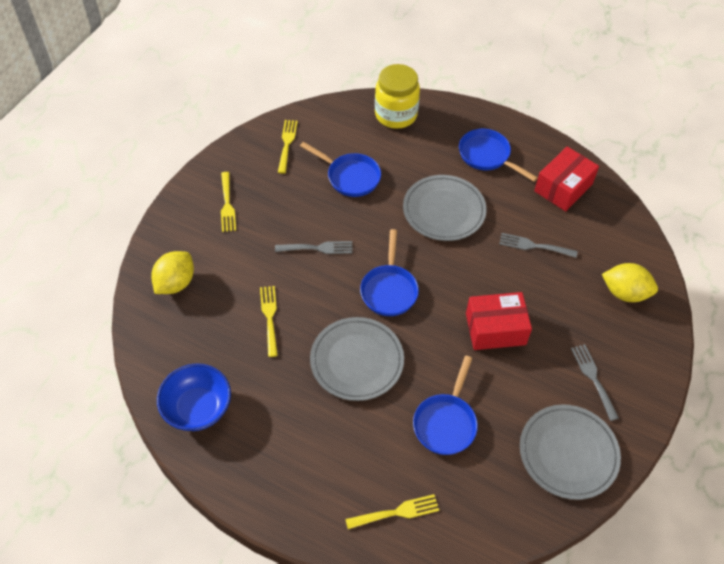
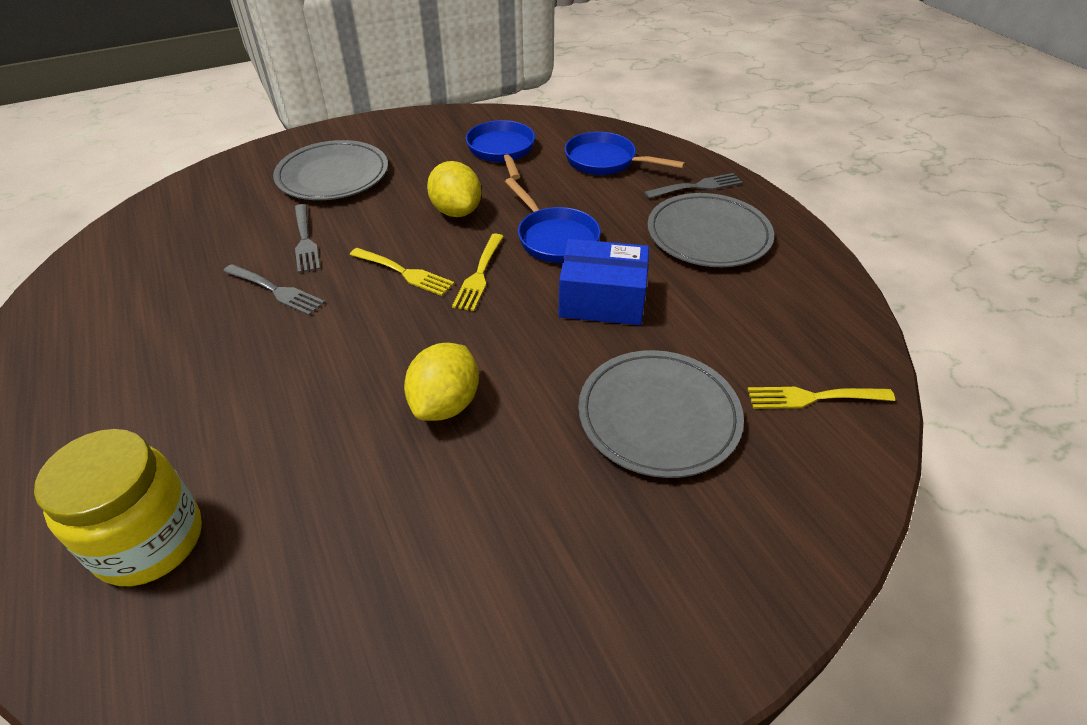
blue bowl: 1 -> 0
blue box: 0 -> 1
blue pan: 4 -> 3
red box: 2 -> 0
yellow fork: 4 -> 3

